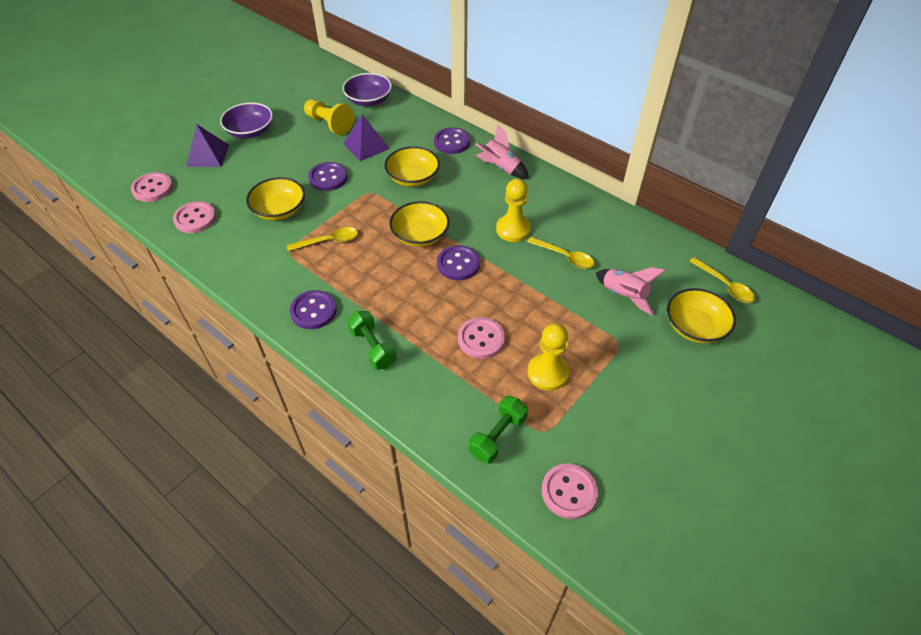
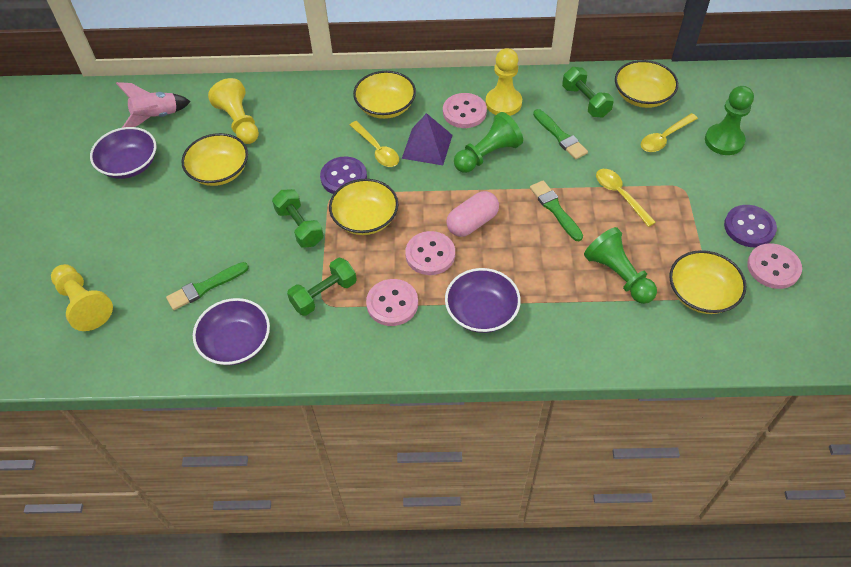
green brush: 0 -> 3
green dumbbell: 2 -> 3
green pawn: 0 -> 3
pink capsule: 0 -> 1
pink rocket: 2 -> 1
purple bowl: 2 -> 3
purple button: 4 -> 2
purple pyramid: 2 -> 1
yellow bowl: 4 -> 5

